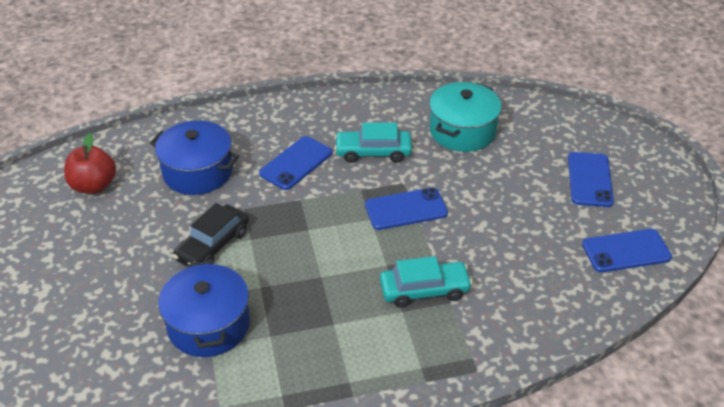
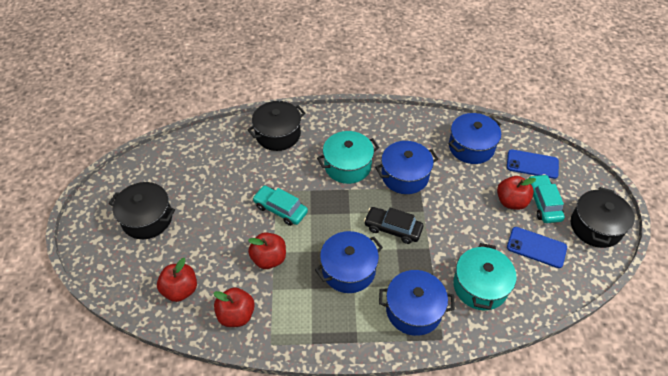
black pot: 0 -> 3
blue phone: 4 -> 2
blue pot: 2 -> 4
red apple: 1 -> 4
turquoise pot: 1 -> 2

